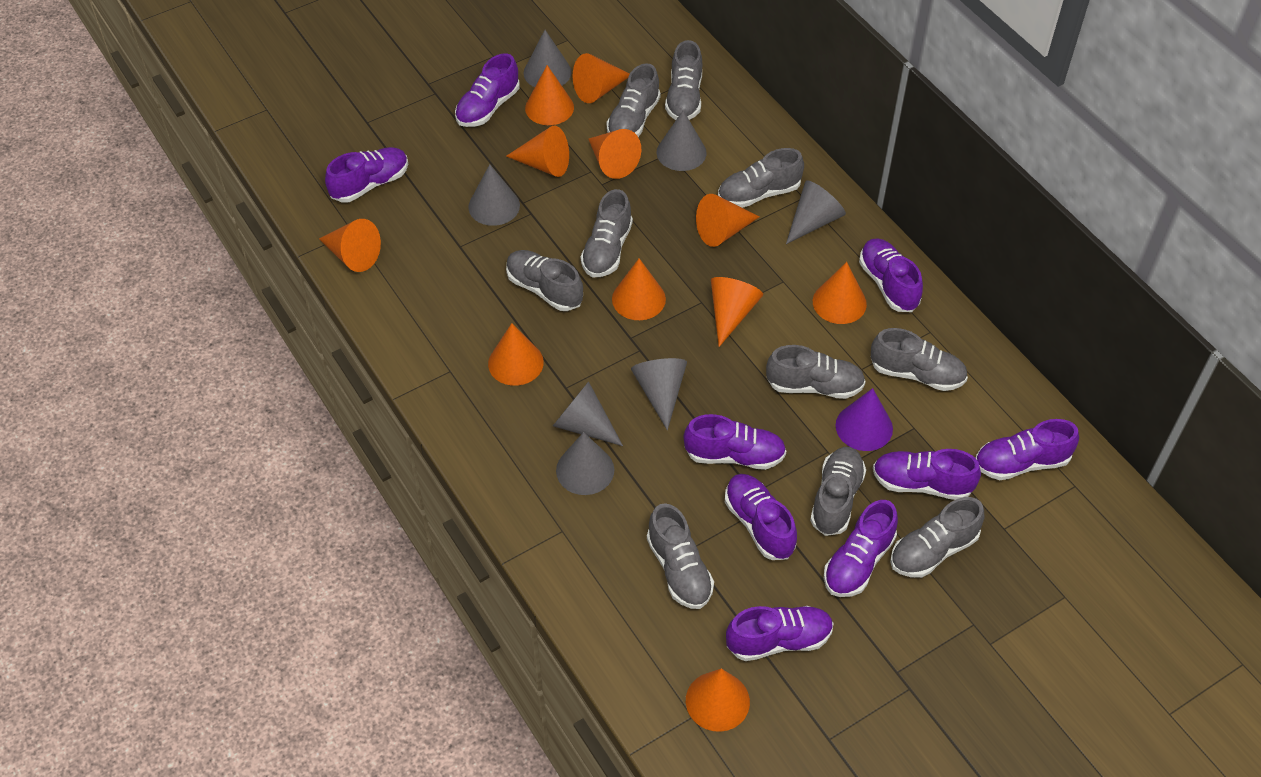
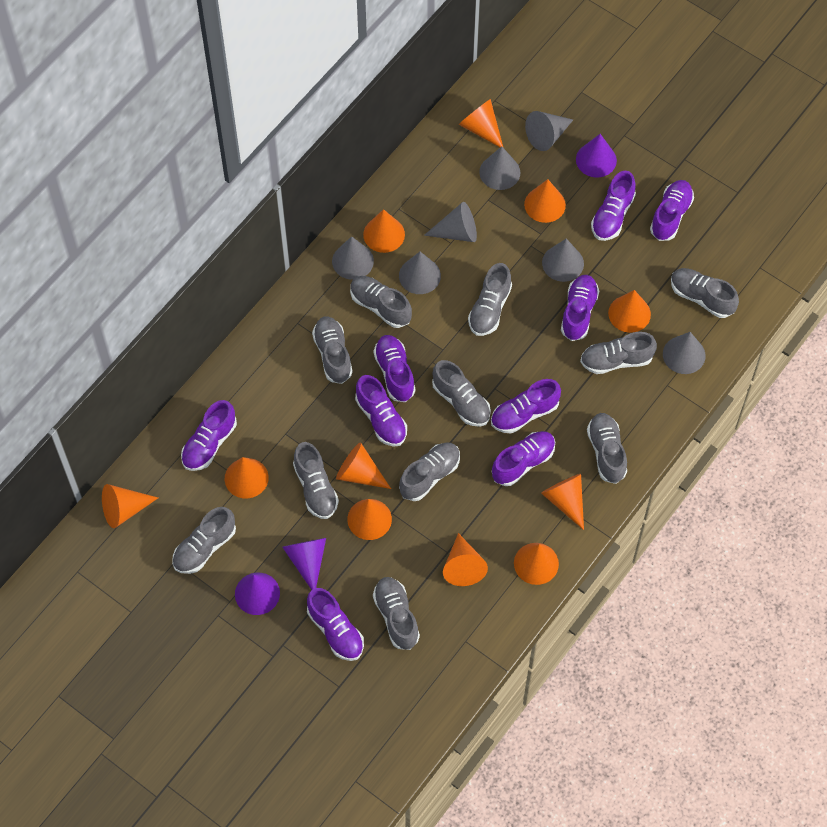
grey shoe: 10 -> 11
purple cone: 1 -> 3

